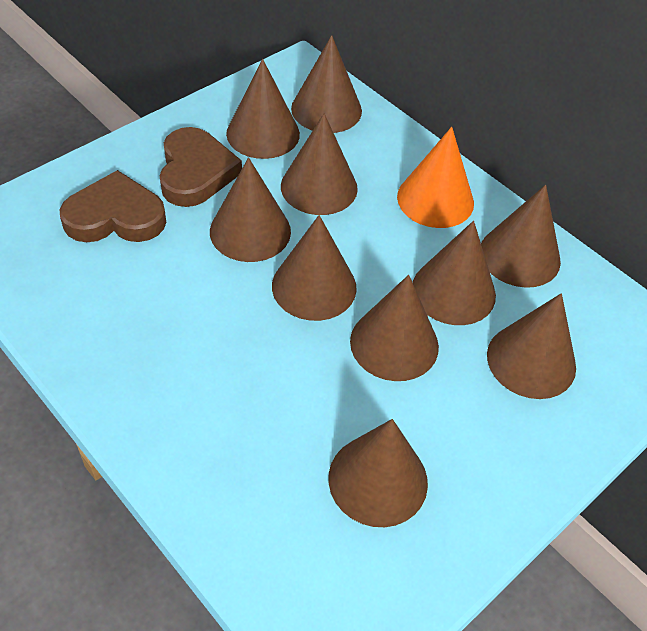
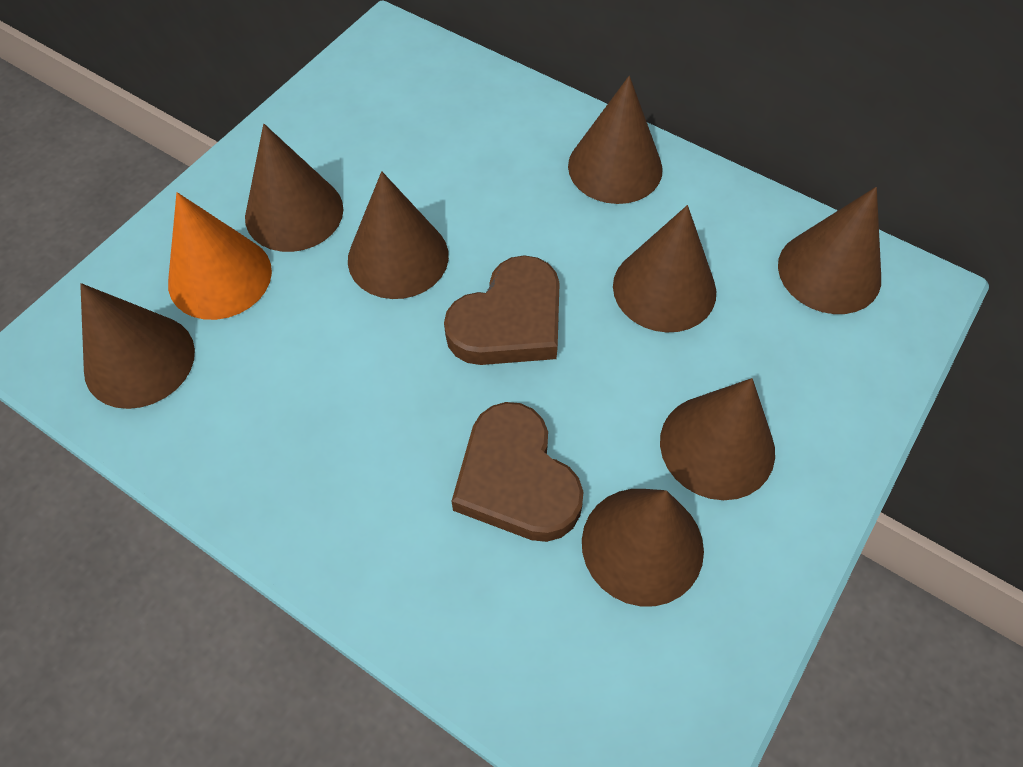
brown cone: 10 -> 8

